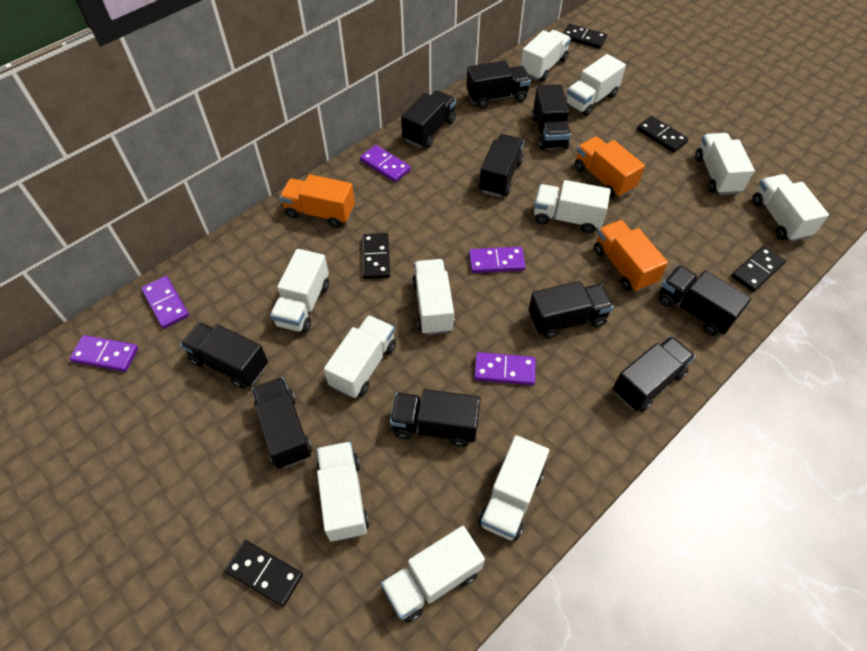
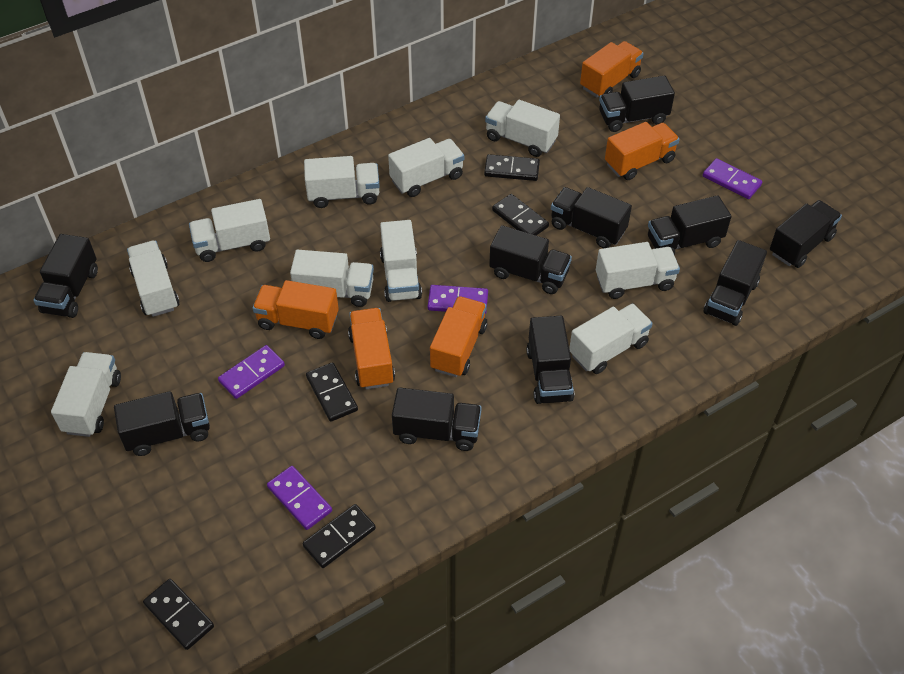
orange truck: 3 -> 5
purple domino: 5 -> 4
white truck: 11 -> 10

